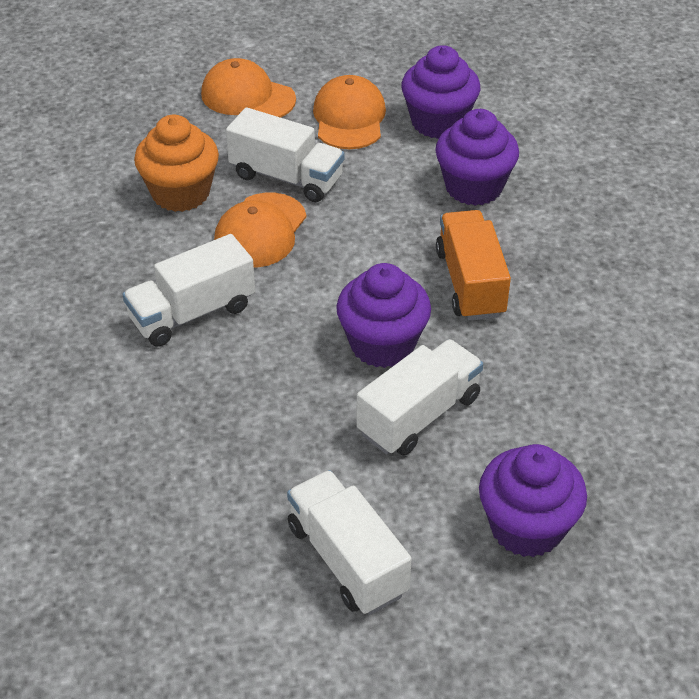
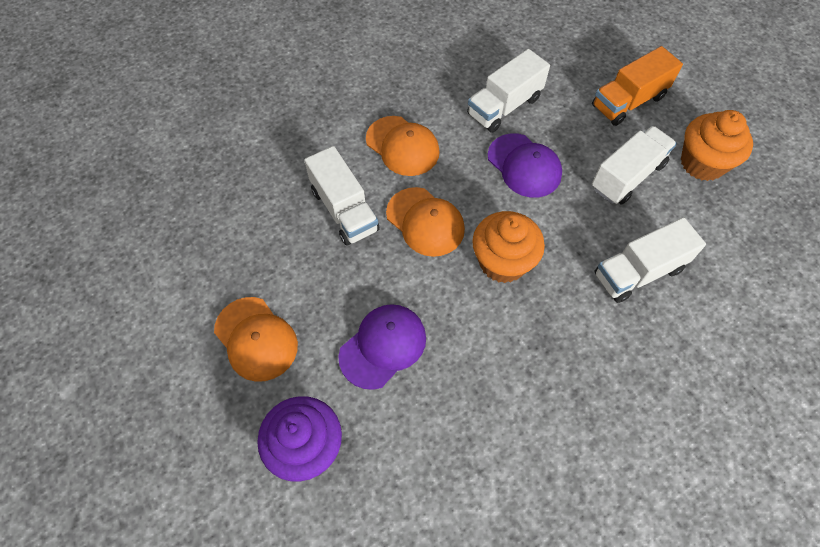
orange cupcake: 1 -> 2
purple cap: 0 -> 2
purple cupcake: 4 -> 1

